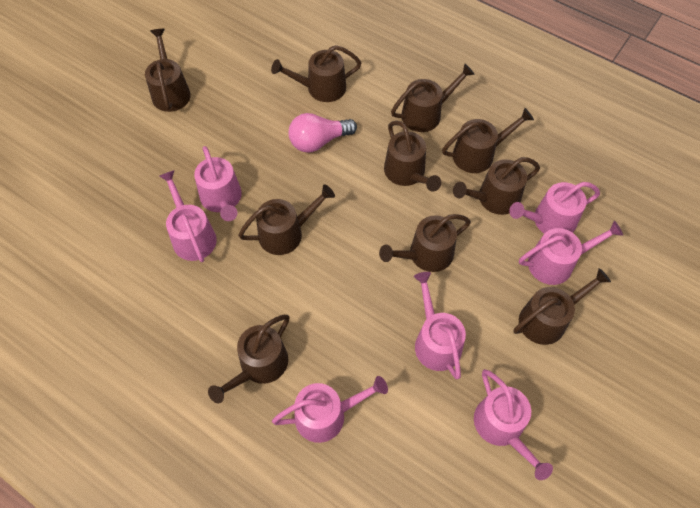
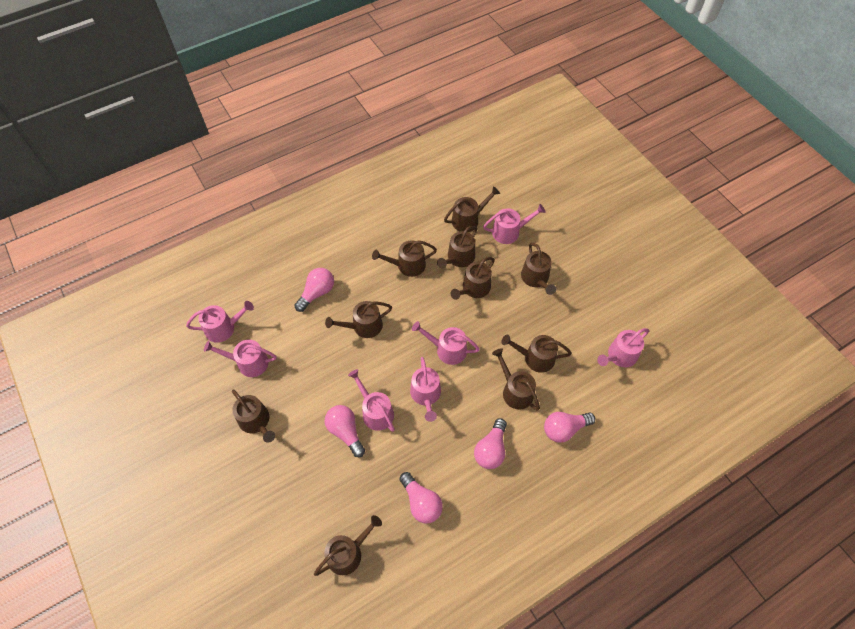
pink light bulb: 1 -> 5

